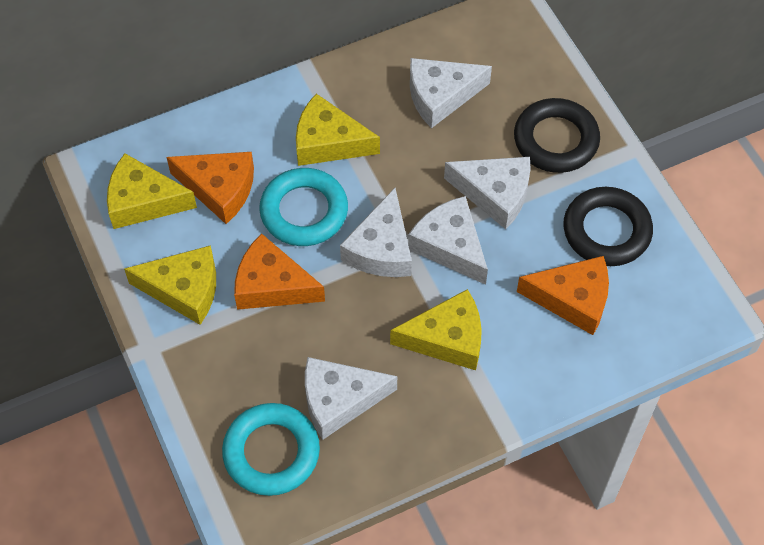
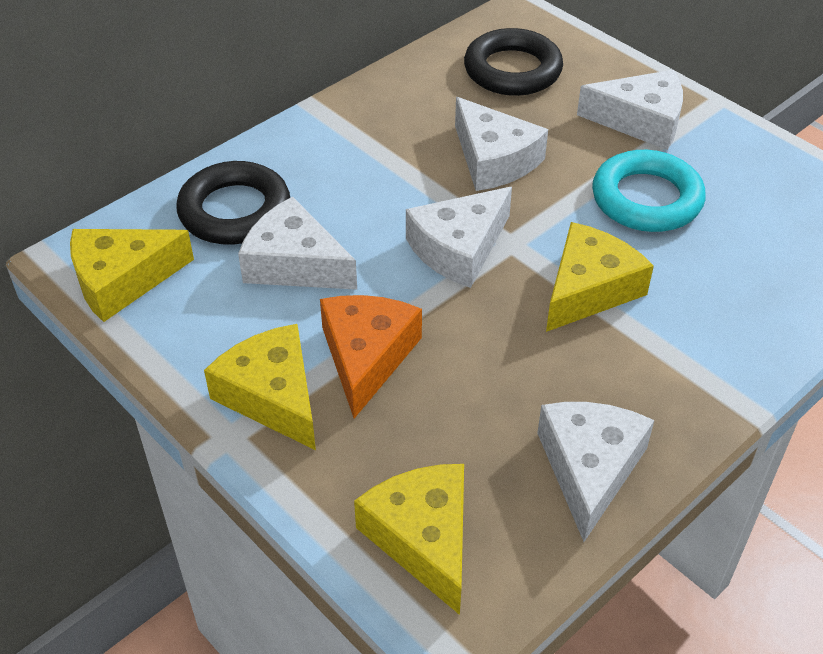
orange cheese: 3 -> 1
turquoise ring: 2 -> 1

